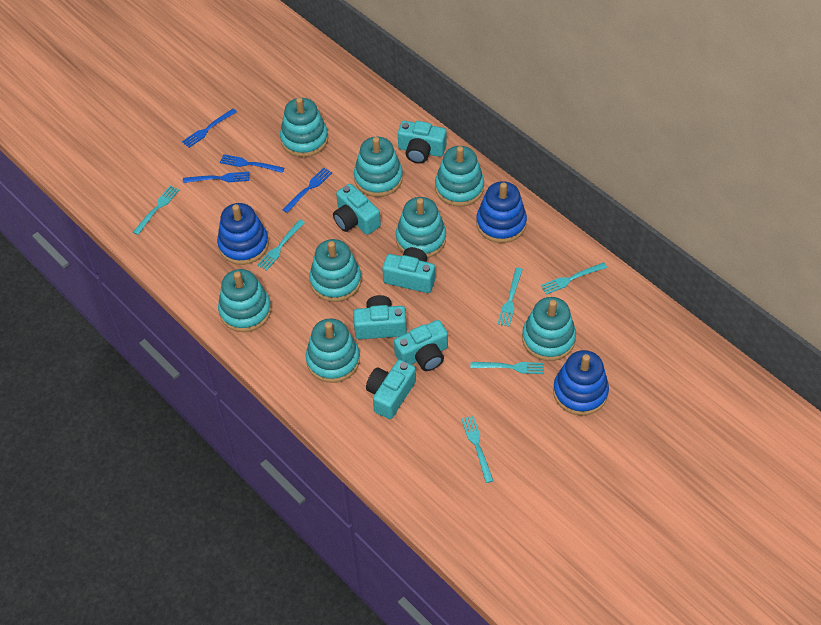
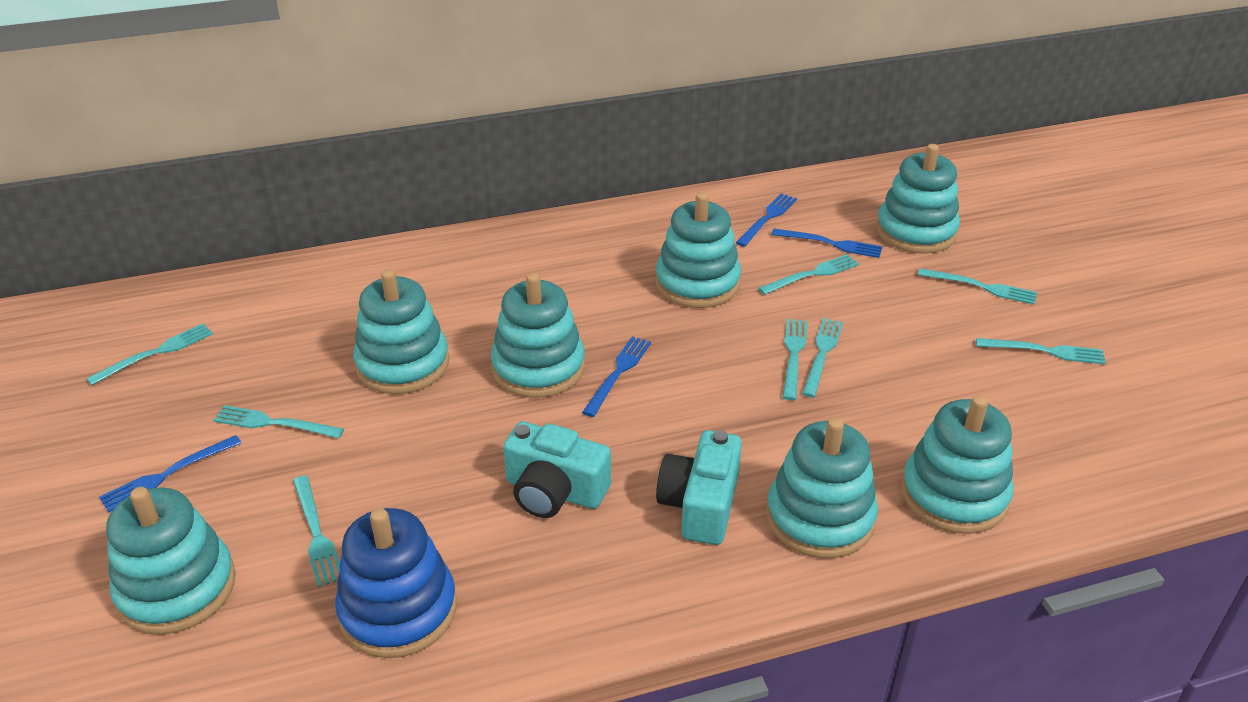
blue stacking toy: 3 -> 1
turquoise camera: 6 -> 2
turquoise fork: 6 -> 8
turquoise stacking toy: 8 -> 7

